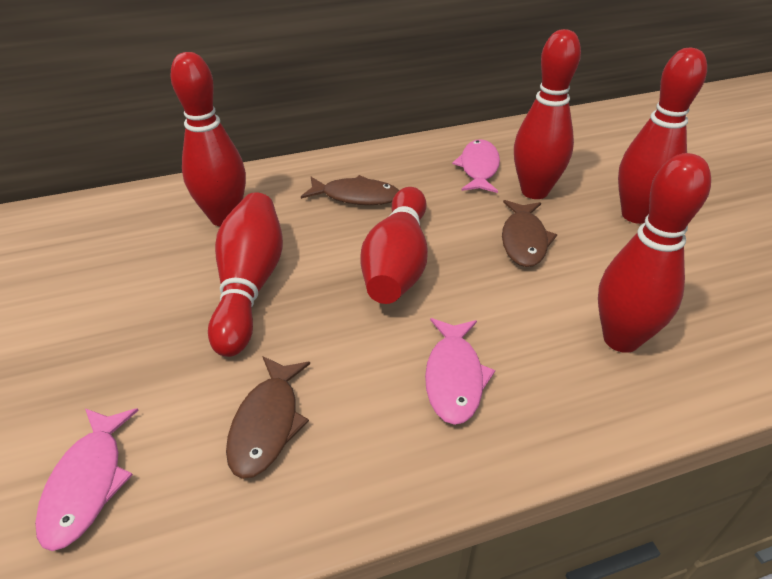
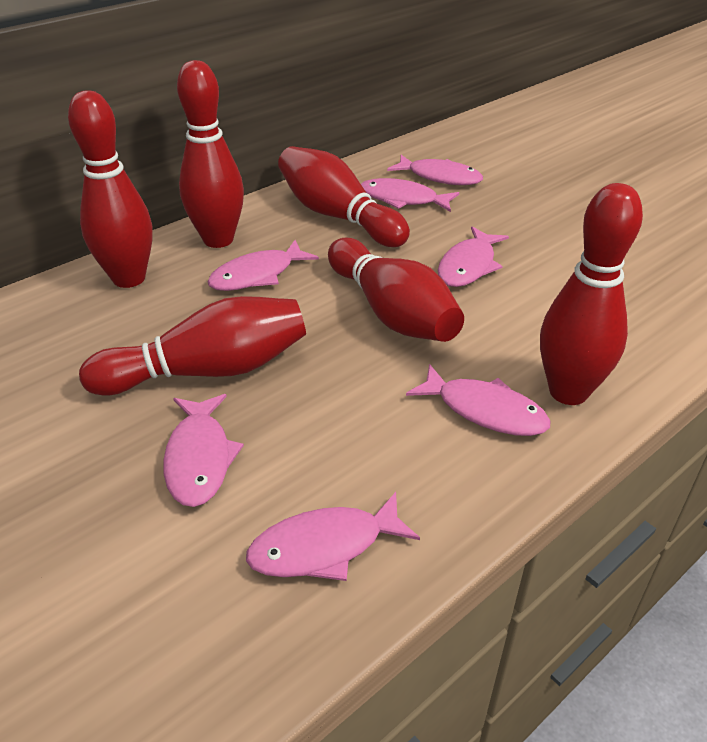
brown fish: 3 -> 0
pink fish: 3 -> 7

